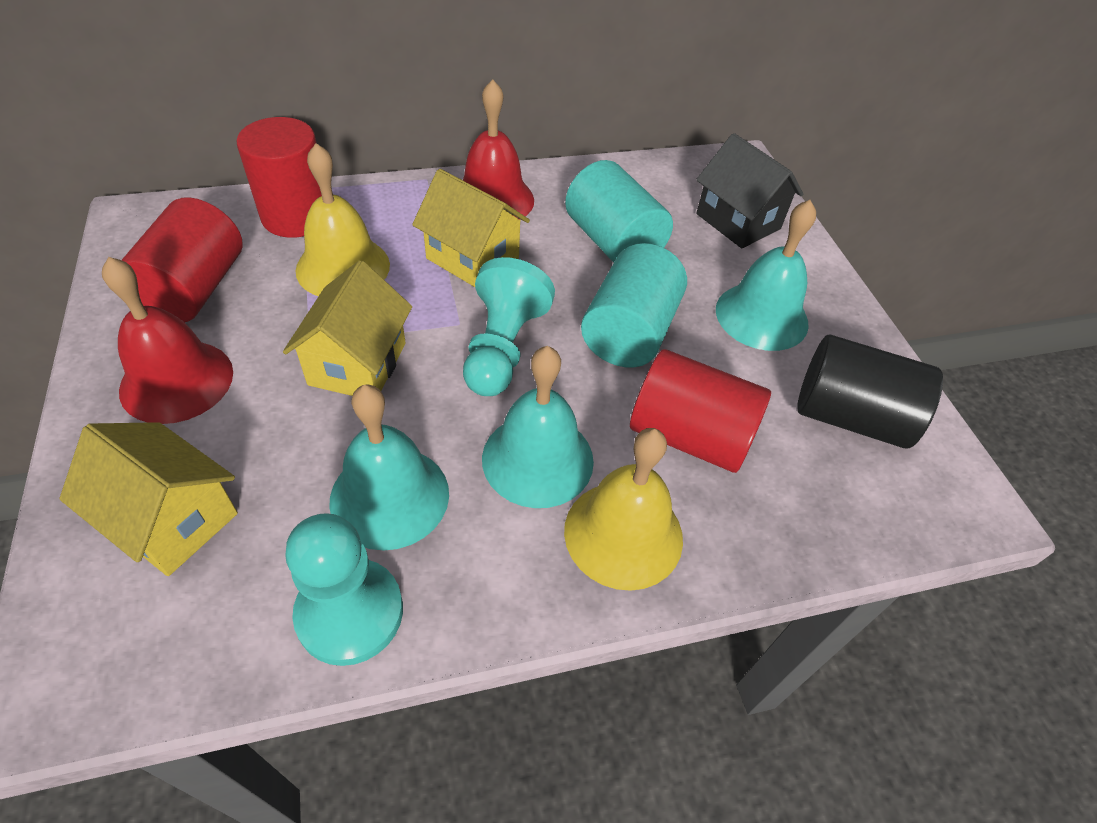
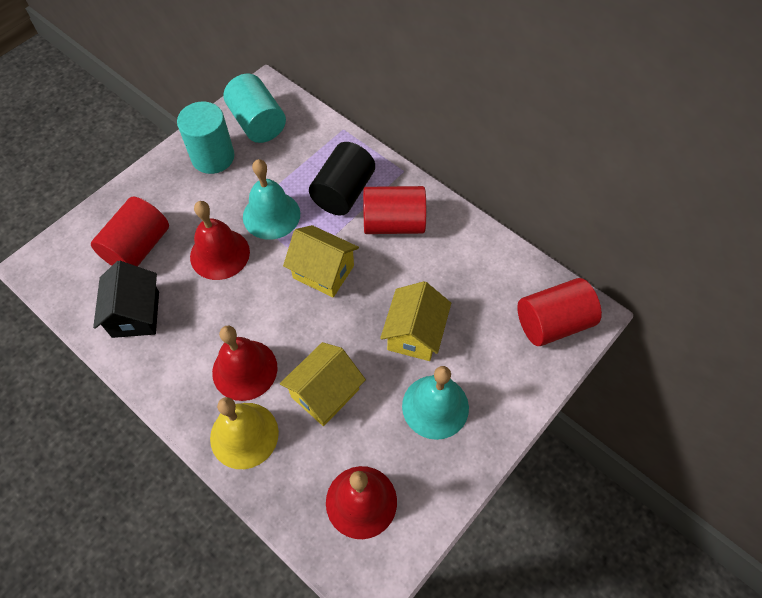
red bell: 2 -> 3
turquoise bell: 3 -> 2
turquoise pawn: 2 -> 0
yellow bell: 2 -> 1

